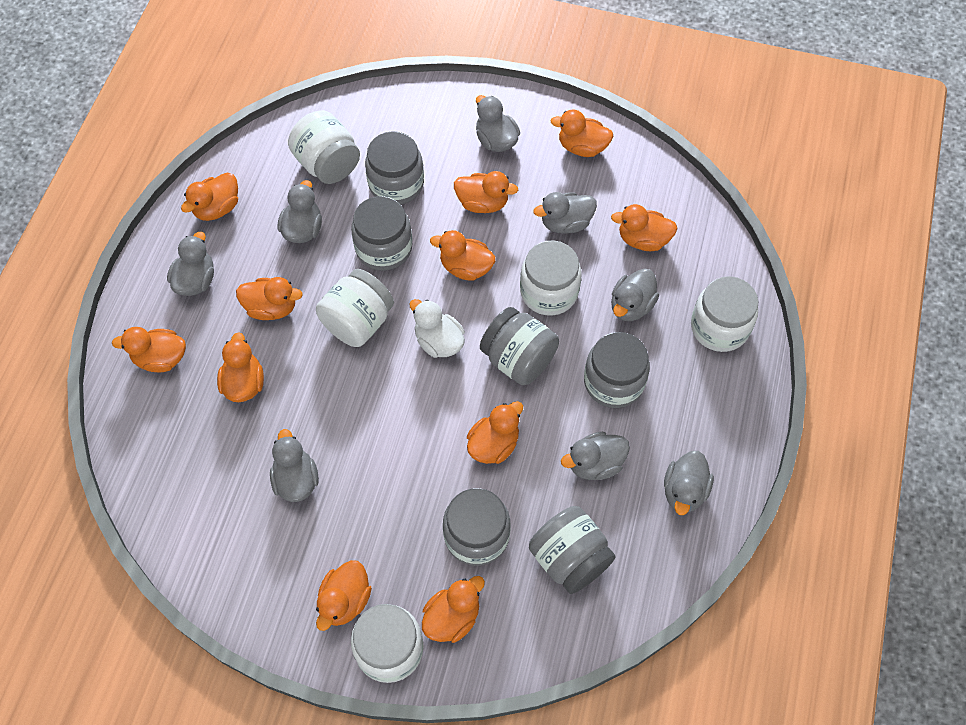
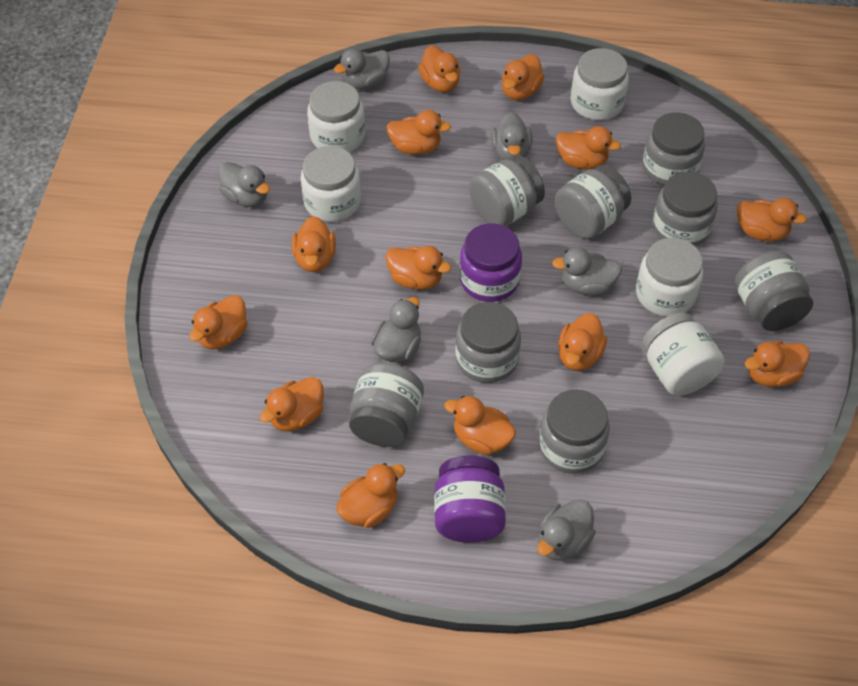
grey duck: 8 -> 6
grey jar: 6 -> 8
orange duck: 11 -> 13
purple jar: 0 -> 2
white duck: 1 -> 0

